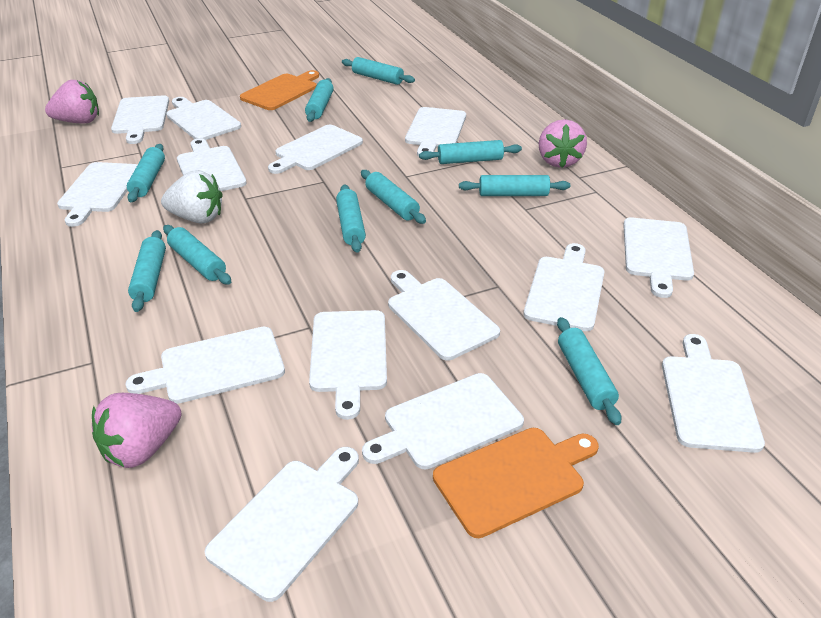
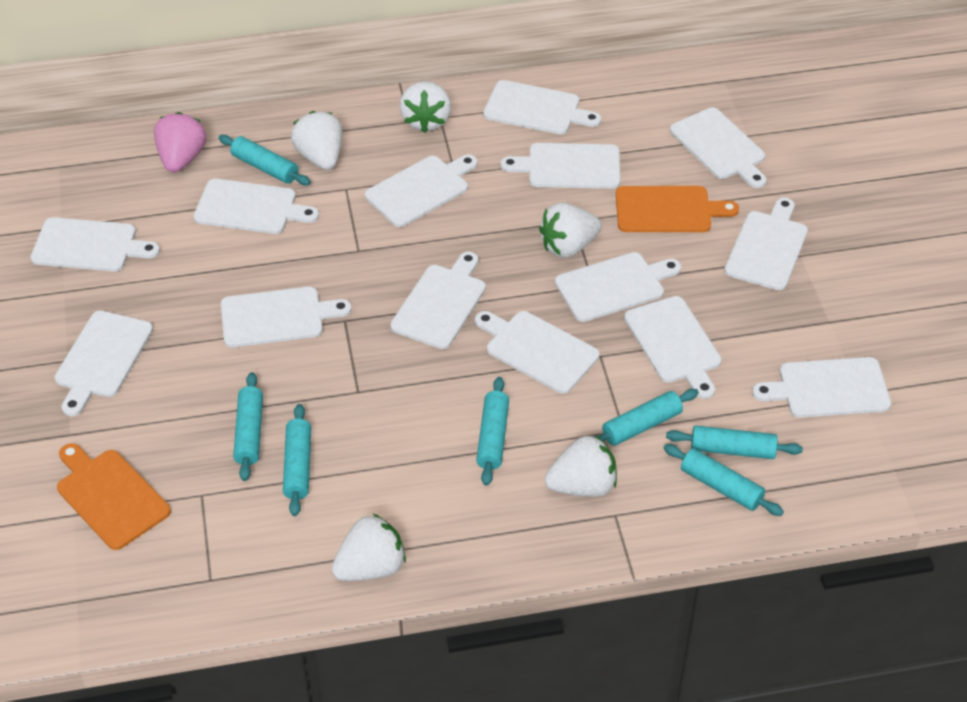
pink strawberry: 3 -> 1
turquoise rolling pin: 10 -> 7
white strawberry: 1 -> 5

